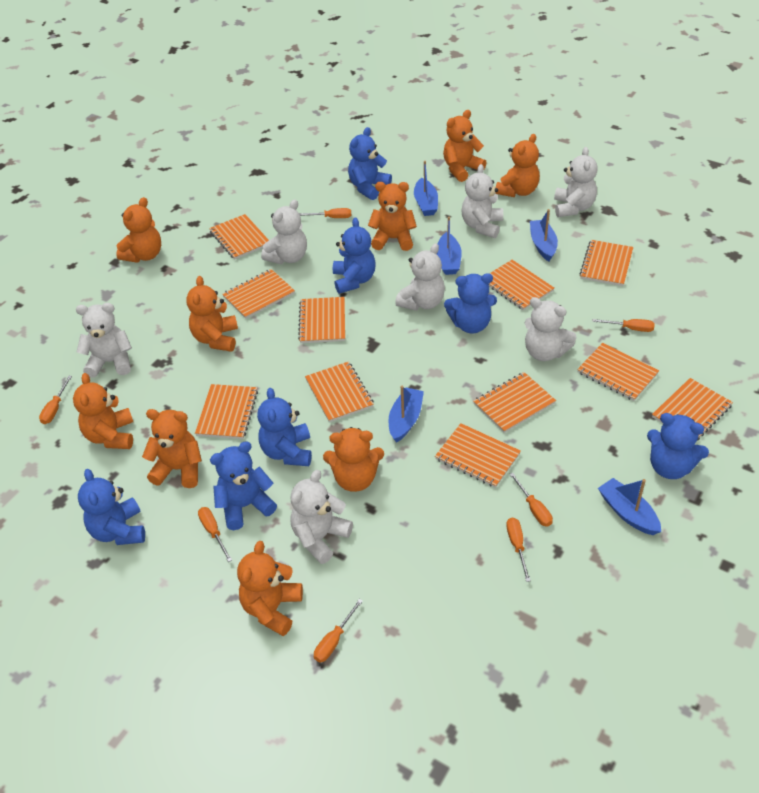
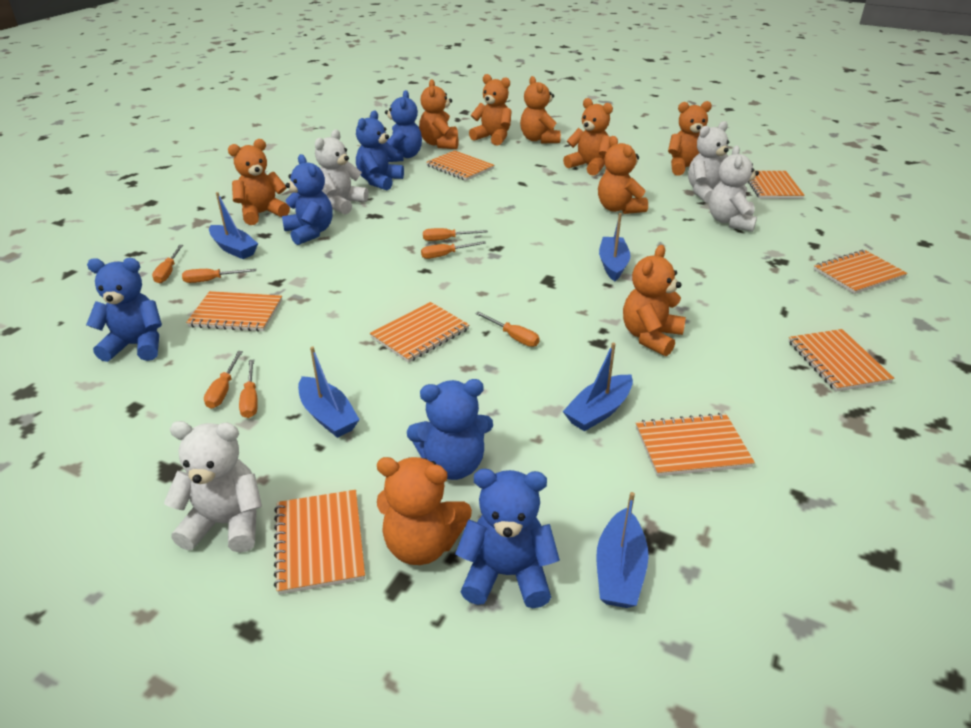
blue teddy bear: 7 -> 6
orange notebook: 11 -> 8
white teddy bear: 7 -> 4

